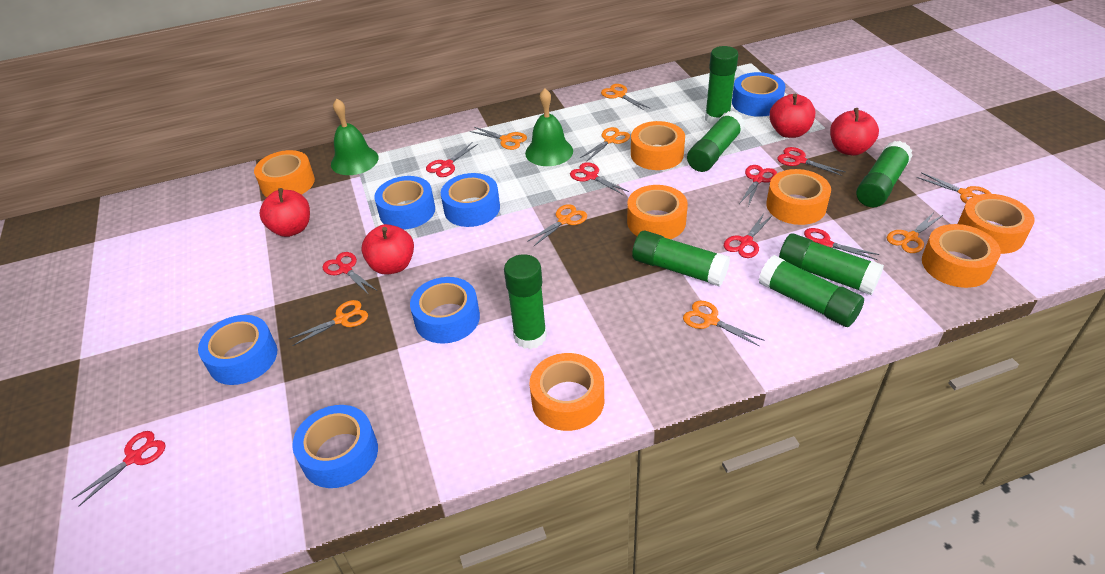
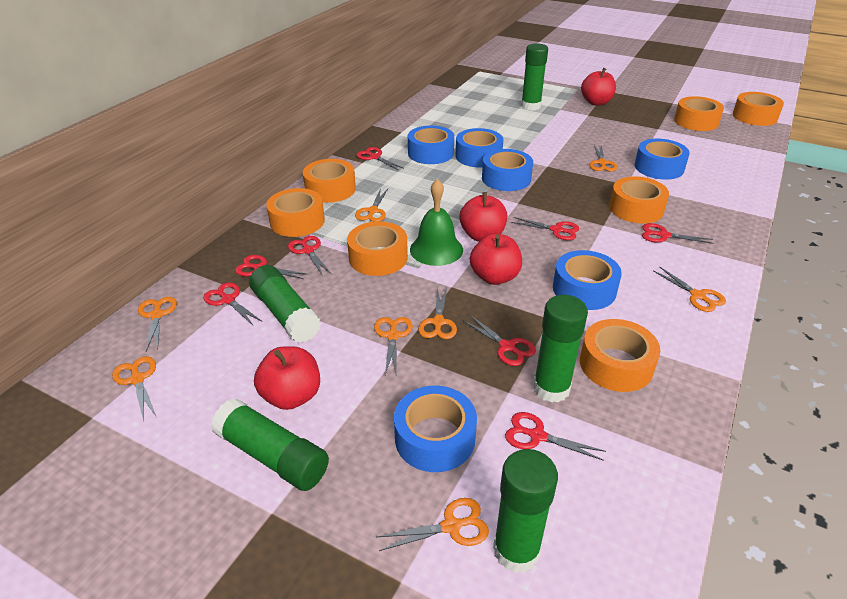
green bell: 2 -> 1
green glue stick: 7 -> 5

